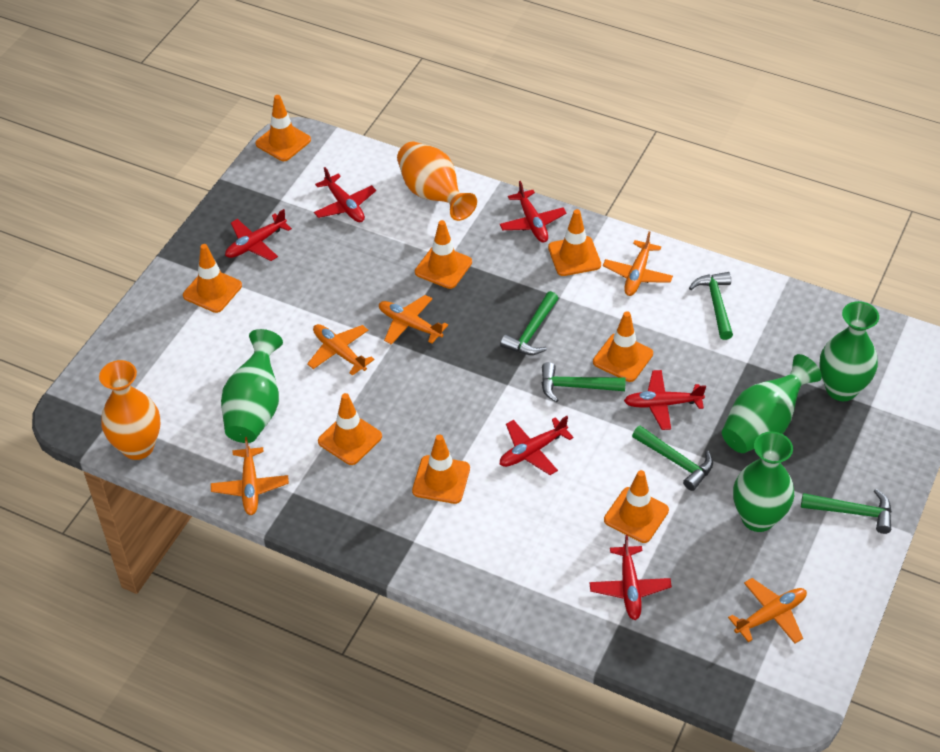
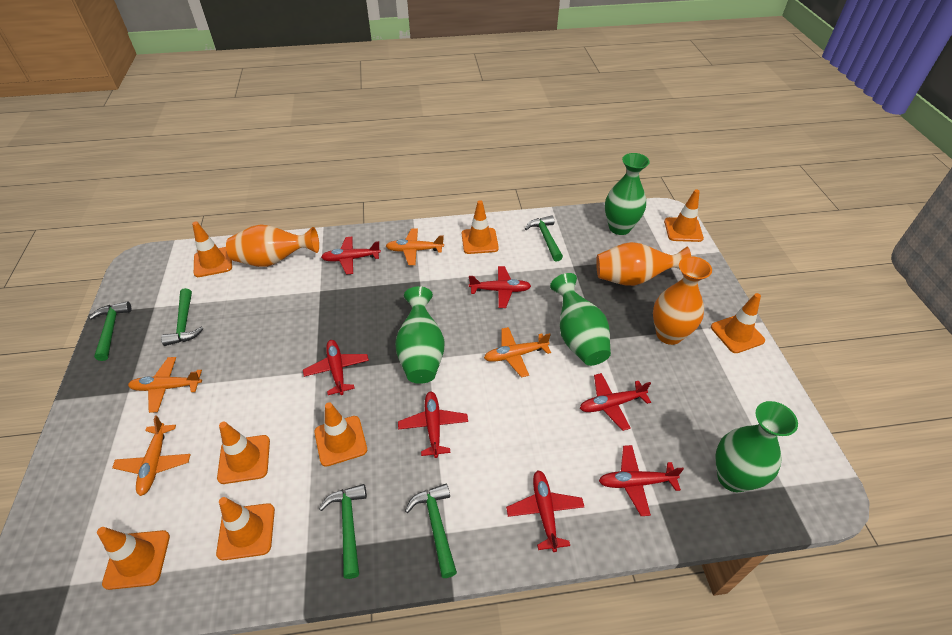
orange plane: 5 -> 4
orange vase: 2 -> 3
red plane: 6 -> 7

